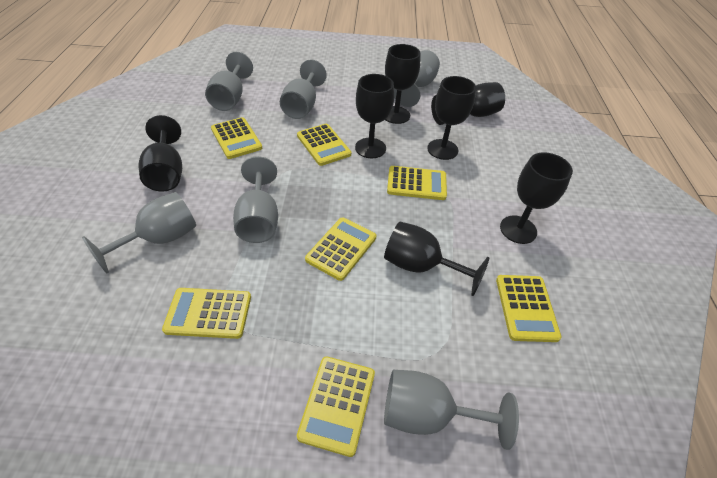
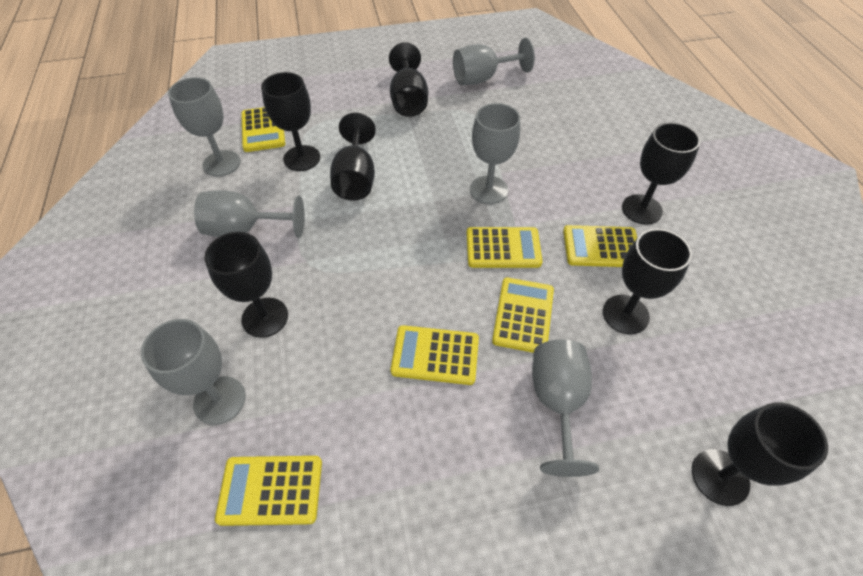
yellow calculator: 7 -> 6

